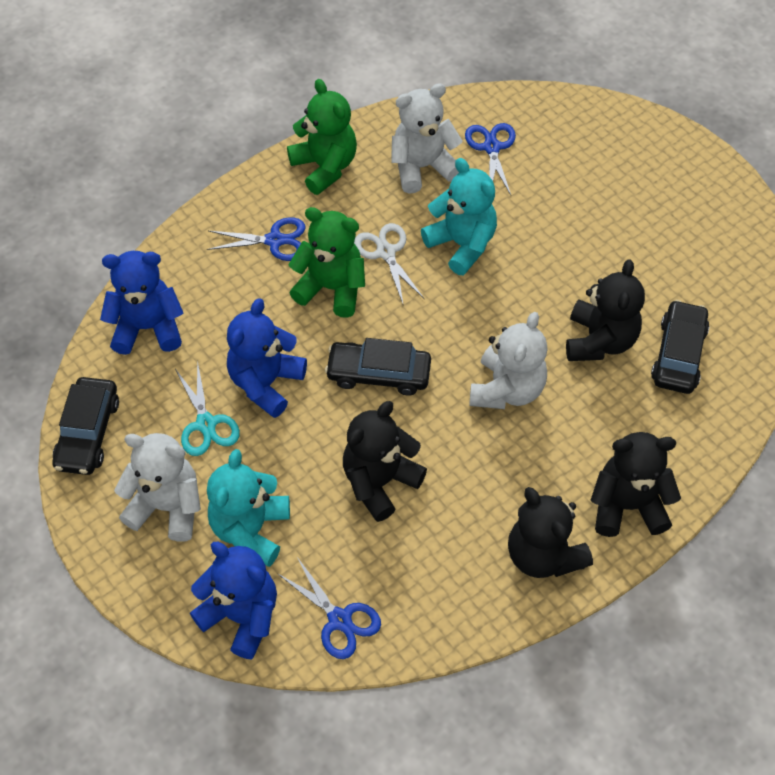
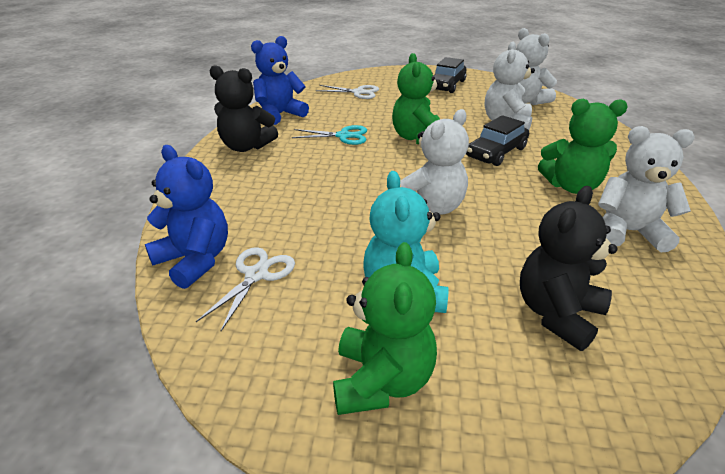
black car: 3 -> 2
black teddy bear: 4 -> 2
blue scissors: 3 -> 0
blue teddy bear: 3 -> 2
green teddy bear: 2 -> 3
turquoise teddy bear: 2 -> 1
white scissors: 1 -> 2
white teddy bear: 3 -> 4

